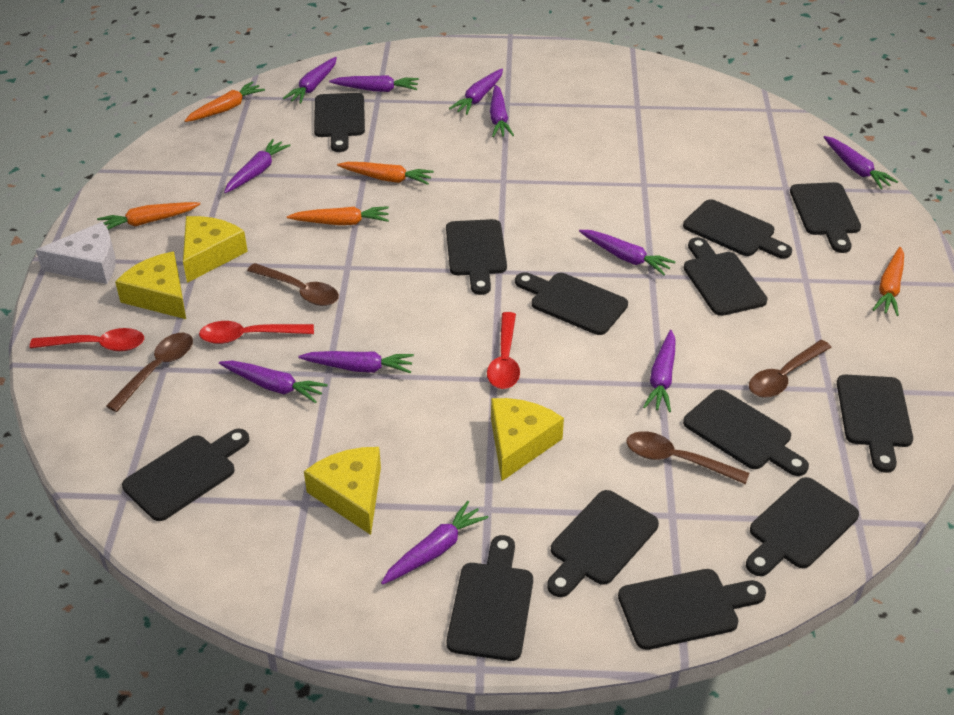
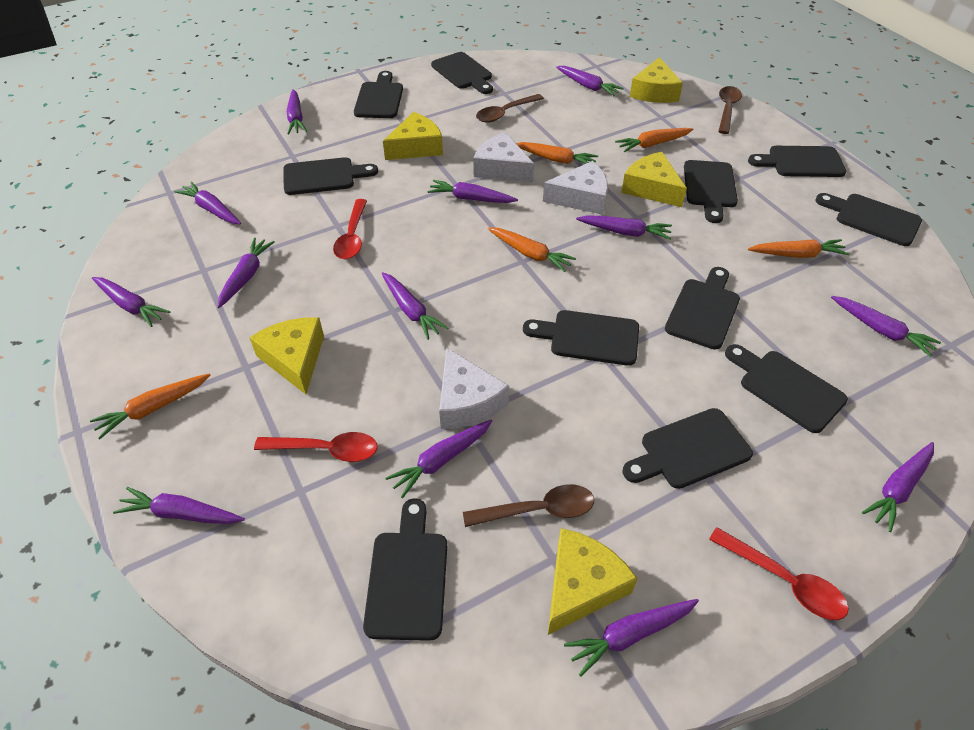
black cutting board: 13 -> 11
brown spoon: 4 -> 3
purple carrot: 11 -> 13
white cheese: 1 -> 3
yellow cheese: 4 -> 5

